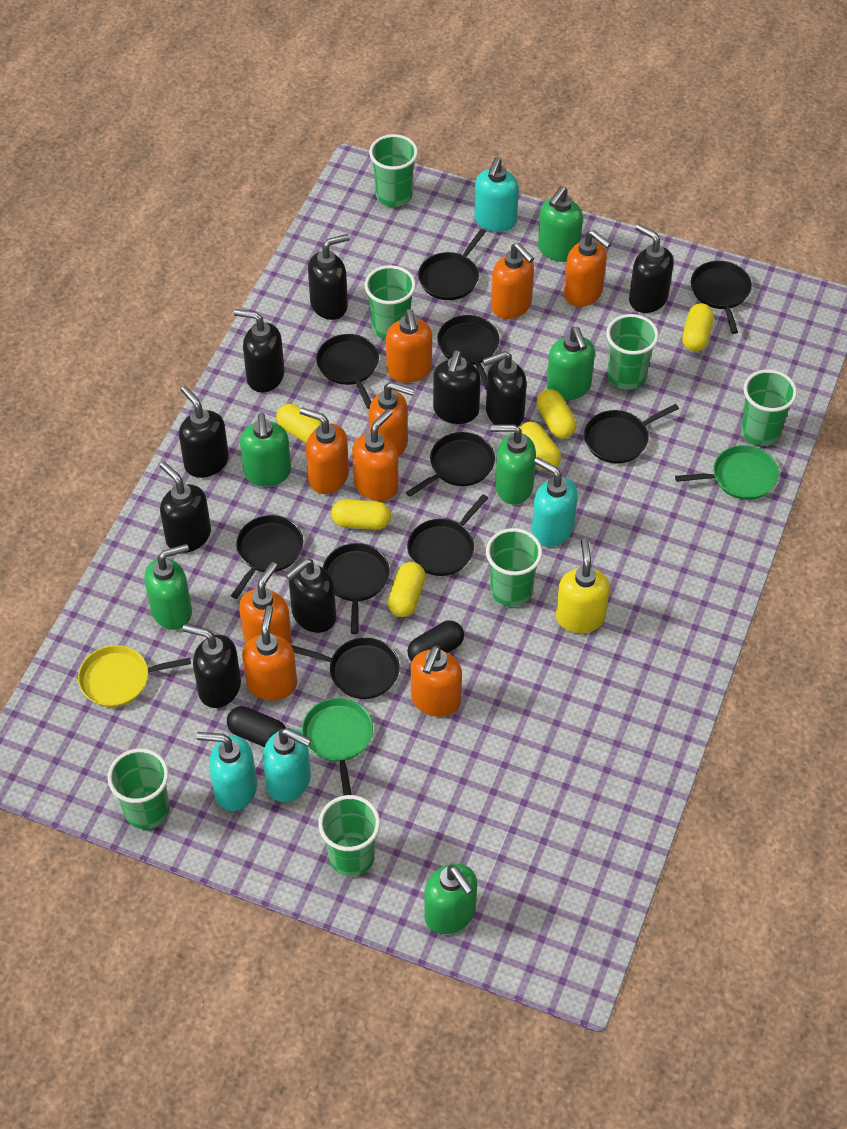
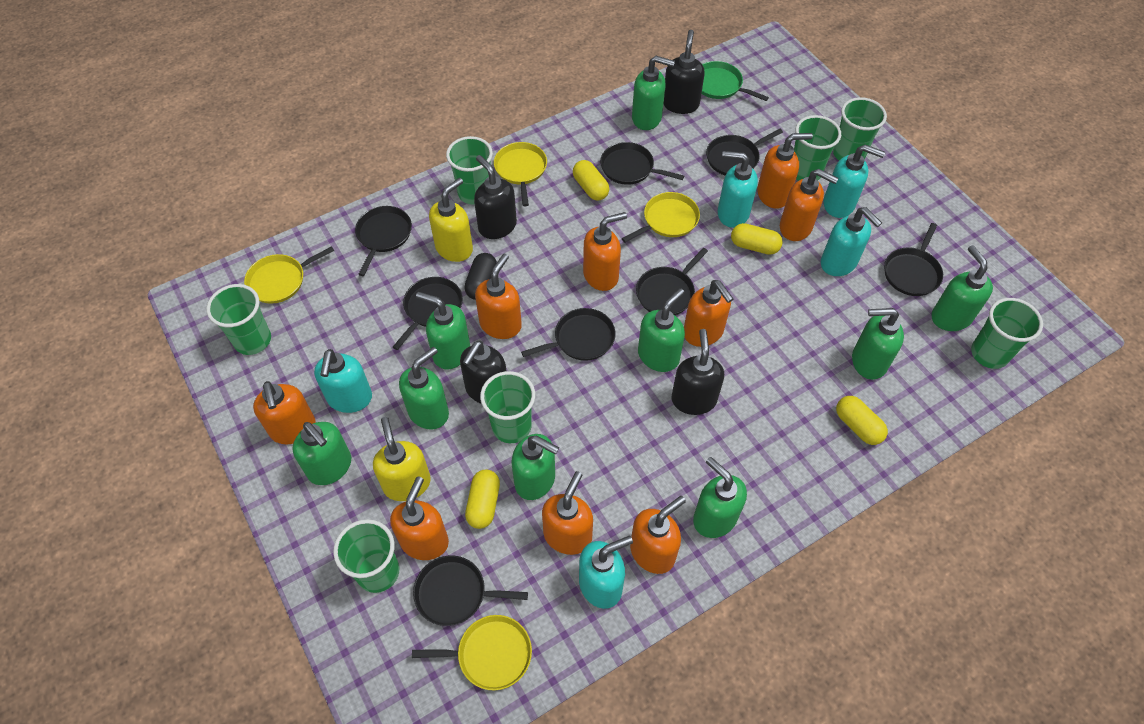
black capsule: 2 -> 1
black pan: 10 -> 8
black soap dispenser: 9 -> 4
green pan: 2 -> 1
green soap dispenser: 6 -> 9
turquoise soap dispenser: 4 -> 5
yellow capsule: 6 -> 4
yellow pan: 1 -> 4
yellow soap dispenser: 1 -> 2

